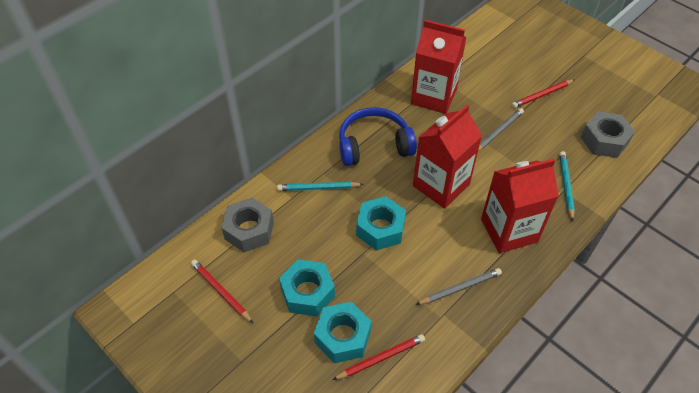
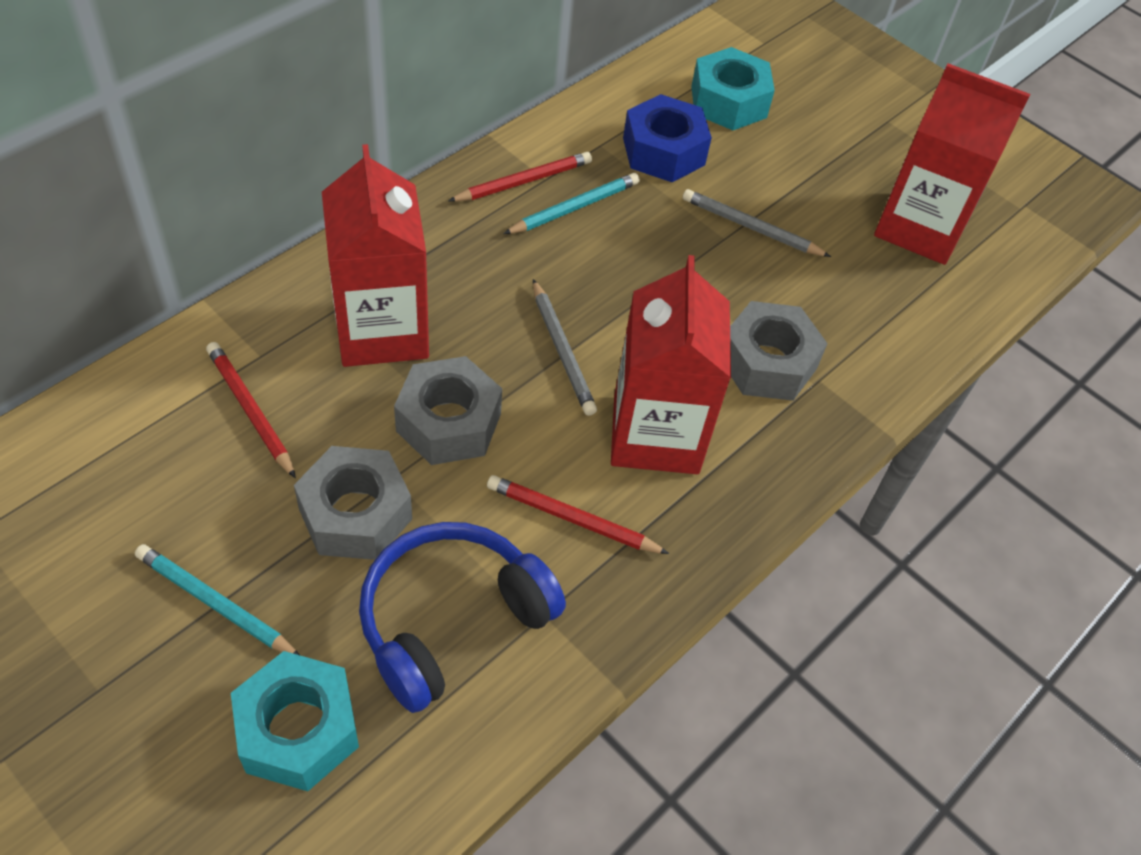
blue nut: 0 -> 1
grey nut: 2 -> 3
turquoise nut: 3 -> 2

